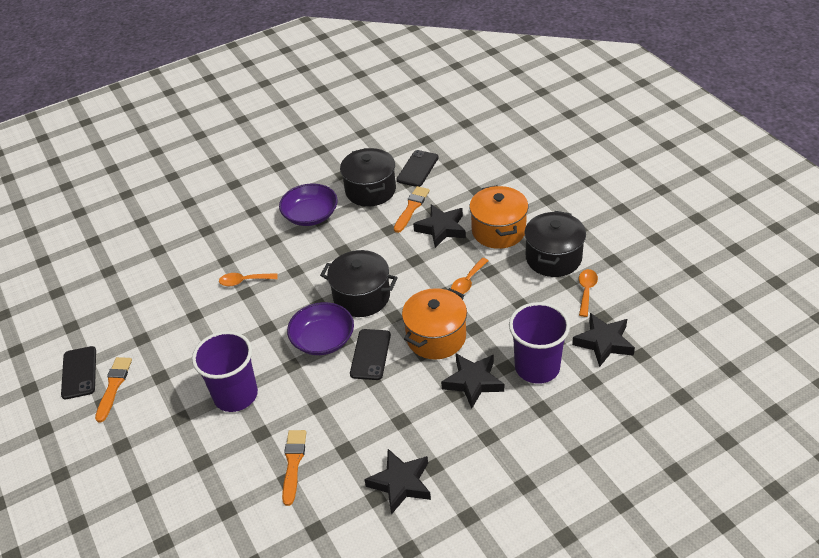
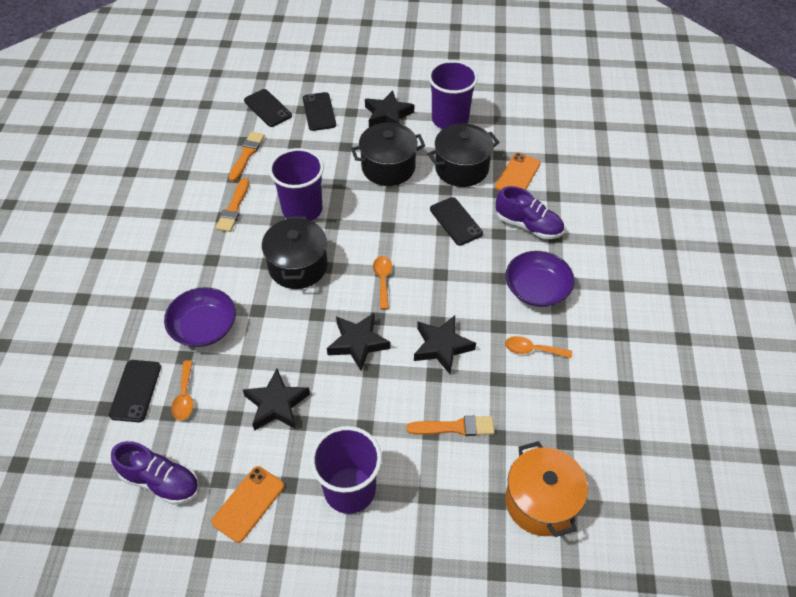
black phone: 3 -> 4
orange phone: 0 -> 2
orange pot: 2 -> 1
purple cup: 2 -> 3
purple shoe: 0 -> 2

